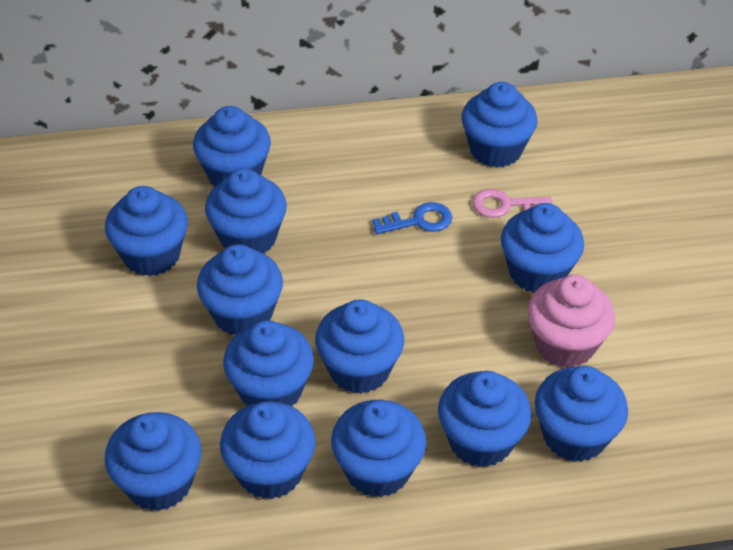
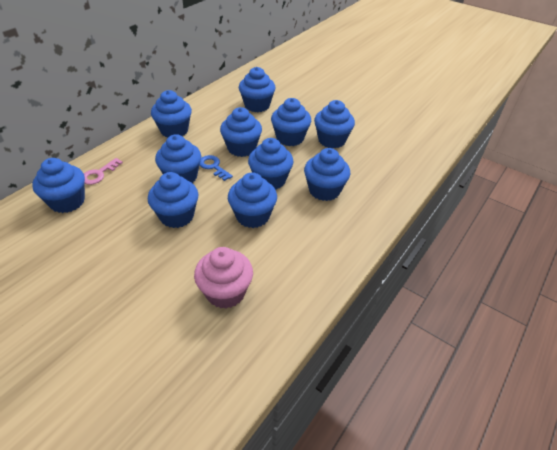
blue cupcake: 13 -> 11

